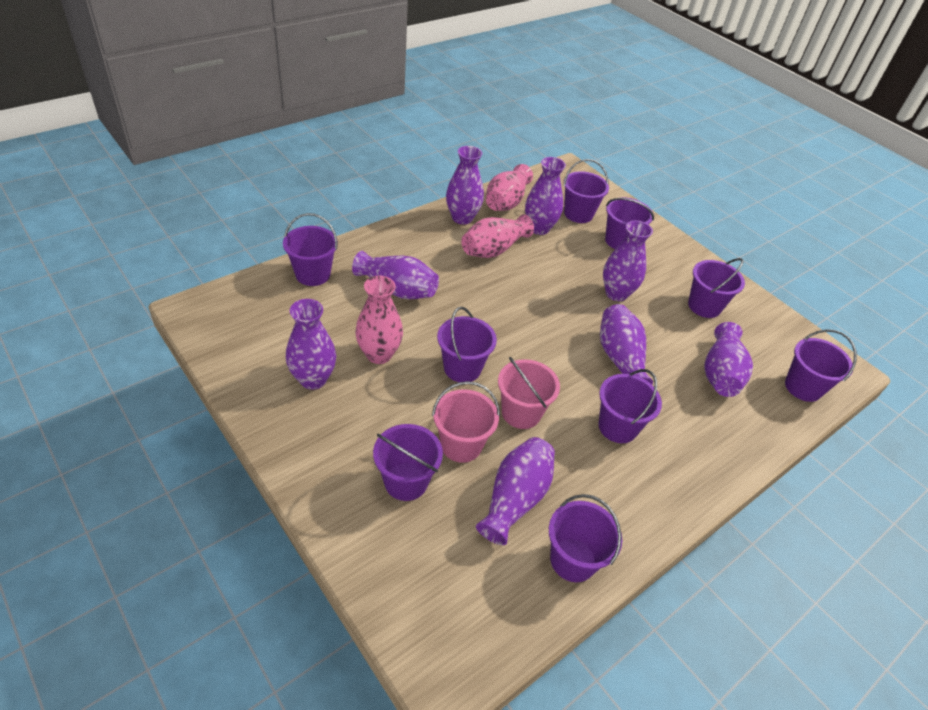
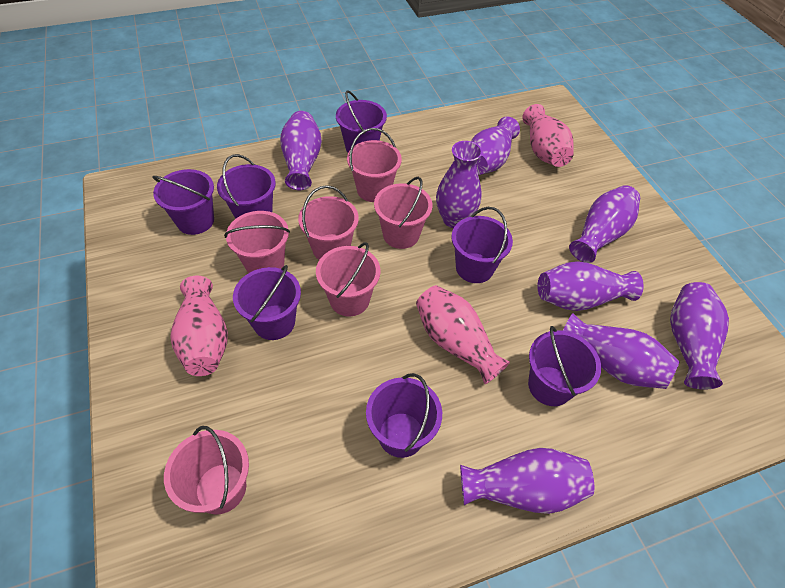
pink bucket: 2 -> 6
purple bucket: 9 -> 7

